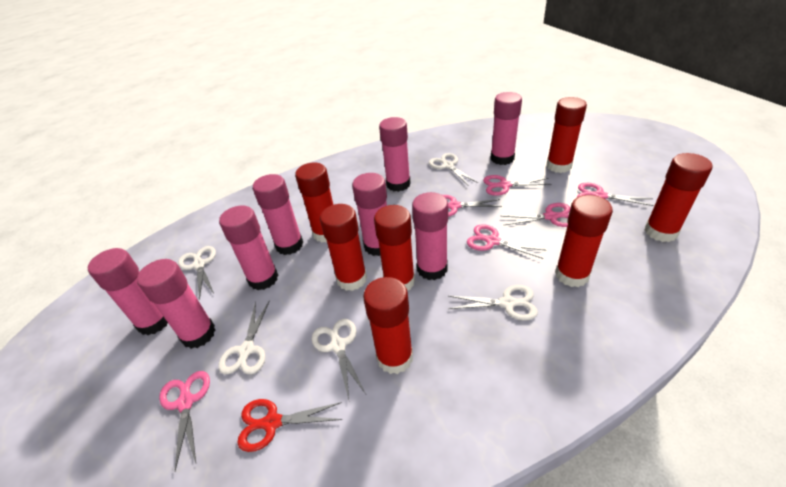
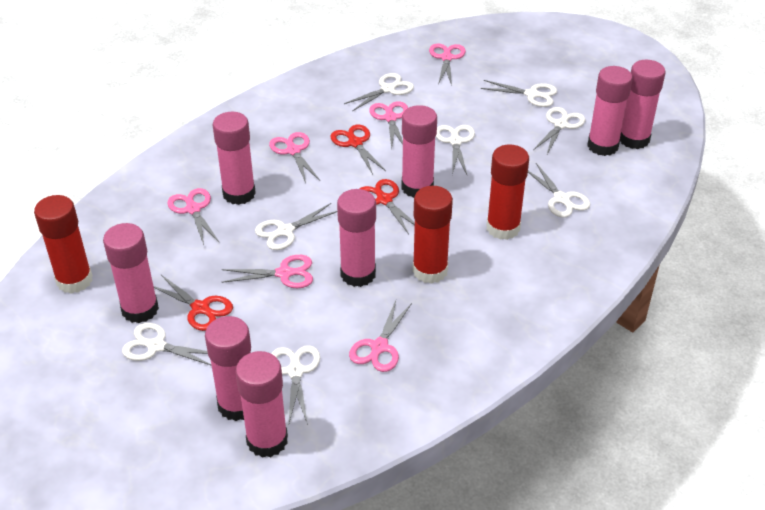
red glue stick: 7 -> 3
red scissors: 1 -> 3
white scissors: 5 -> 8

